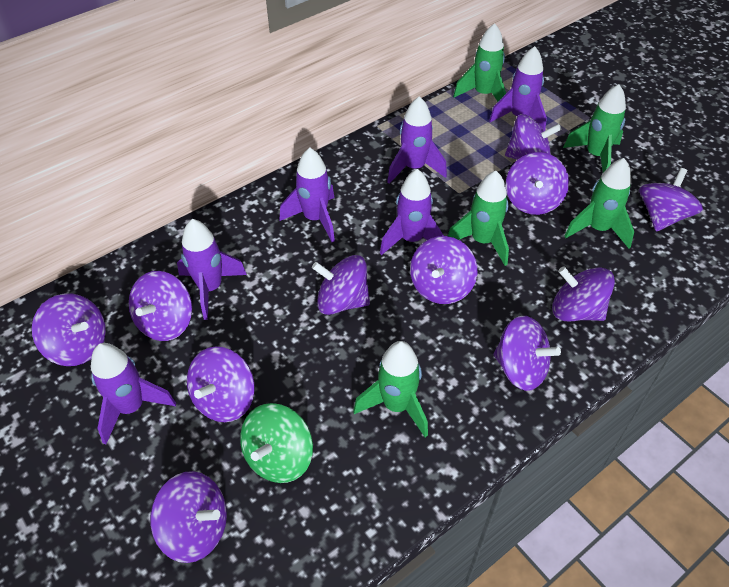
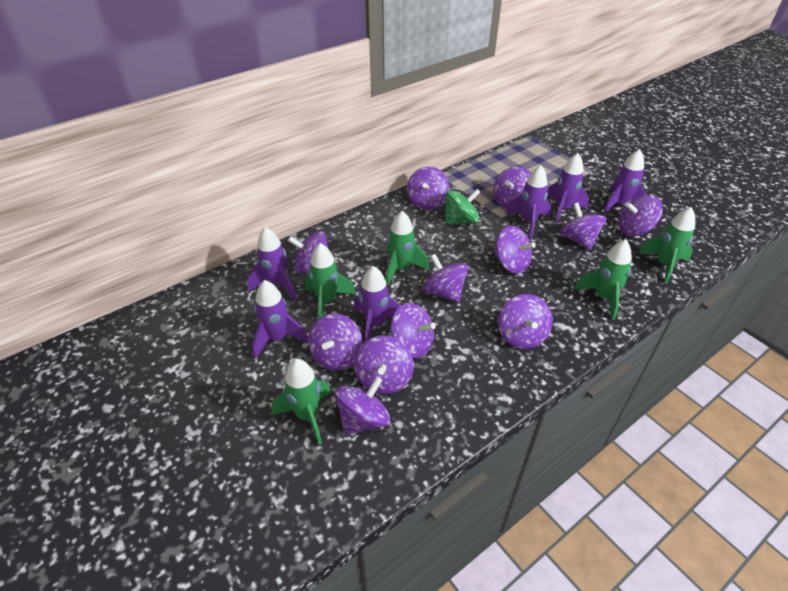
purple spinning top: 11 -> 12

